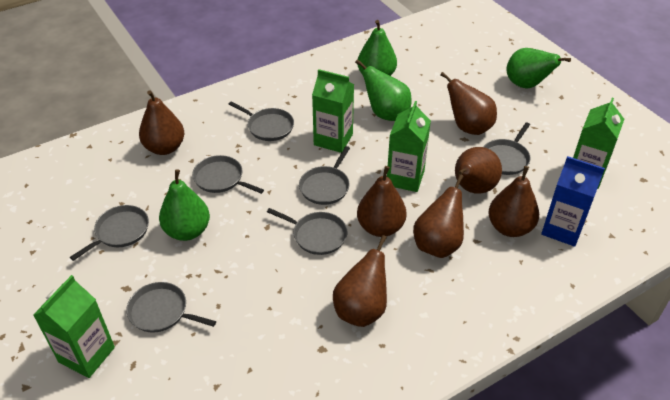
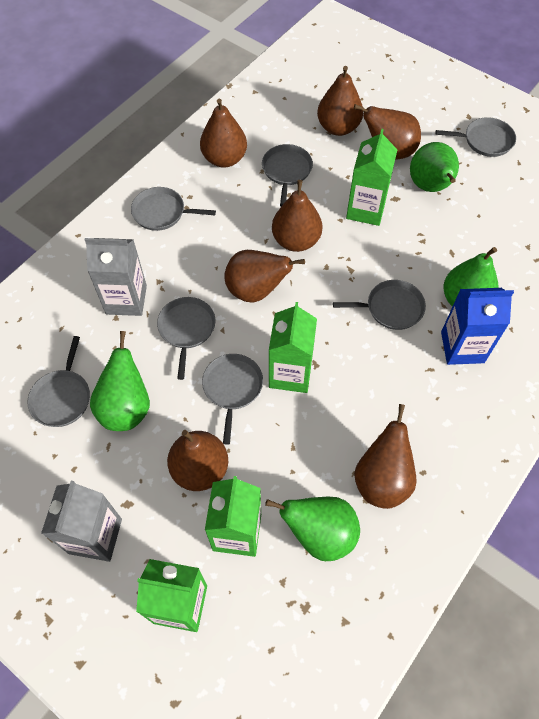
grey carton: 0 -> 2

